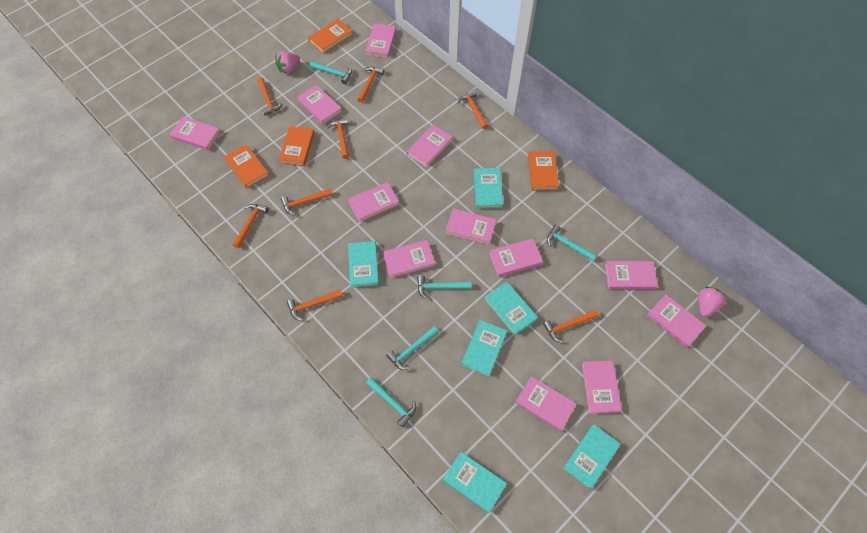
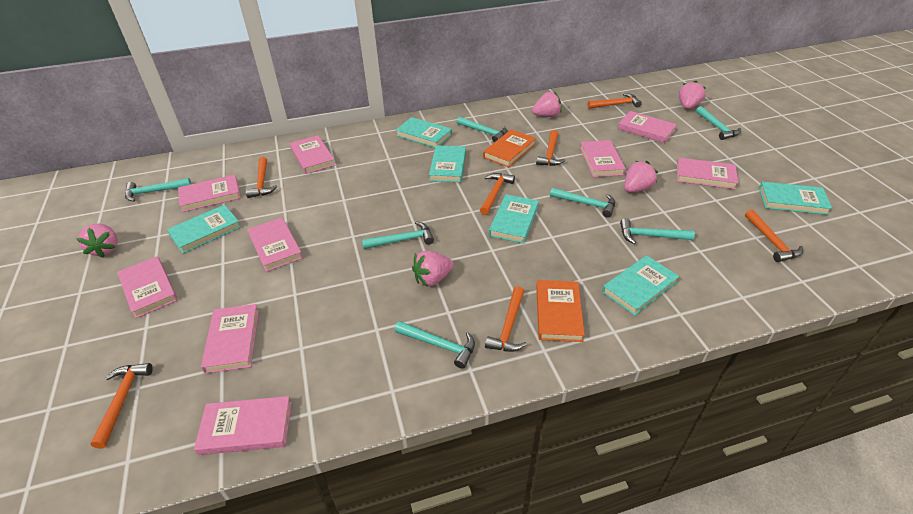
orange book: 4 -> 2
orange hammer: 8 -> 7
pink book: 12 -> 9
pink strawberry: 2 -> 5
turquoise hammer: 5 -> 7

